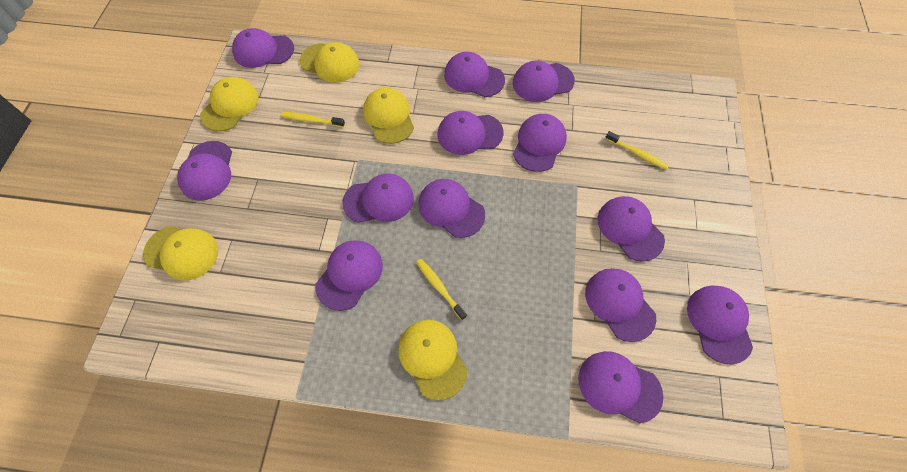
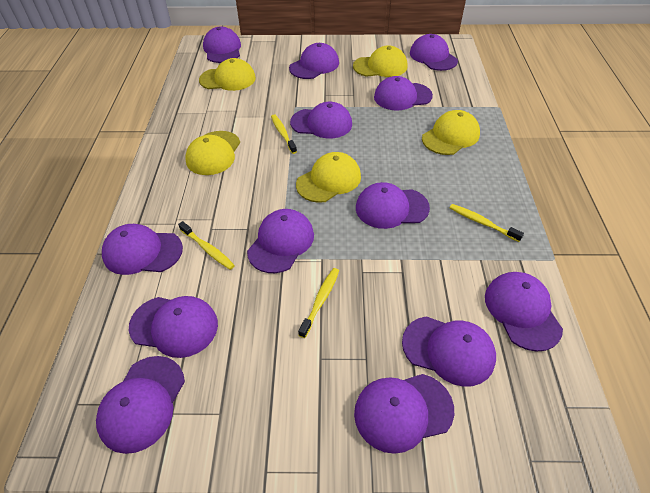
yellow toothbrush: 3 -> 4

